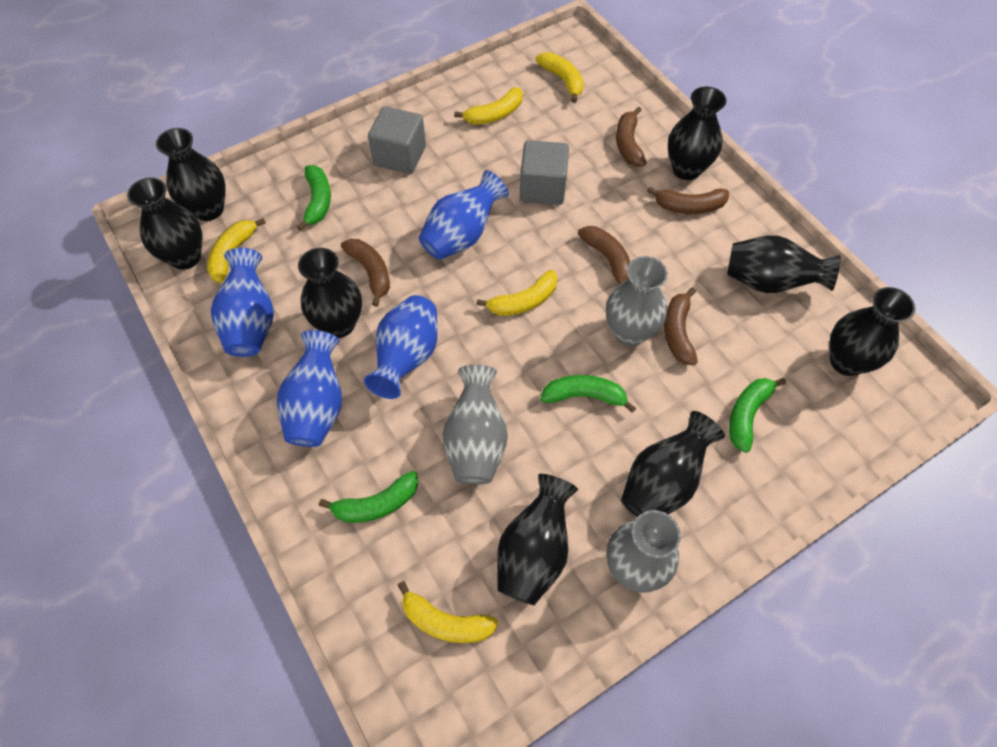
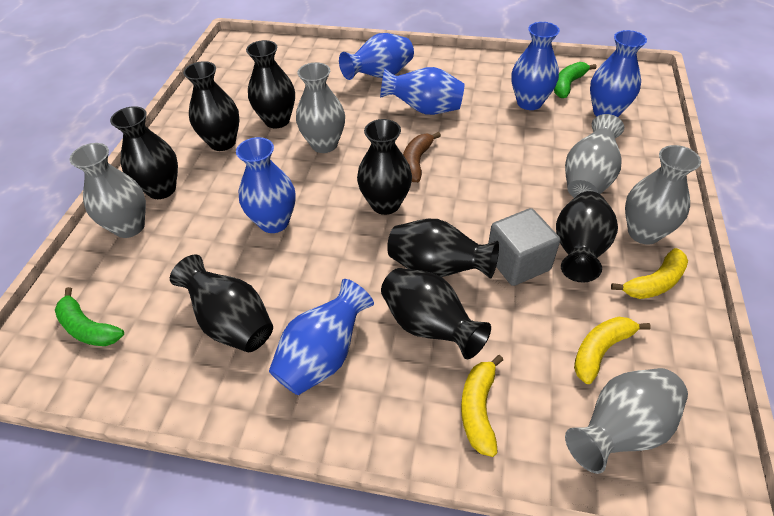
blue vase: 4 -> 6
brown banana: 5 -> 1
green banana: 4 -> 2
grey cube: 2 -> 1
grey vase: 3 -> 5
yellow banana: 5 -> 3

